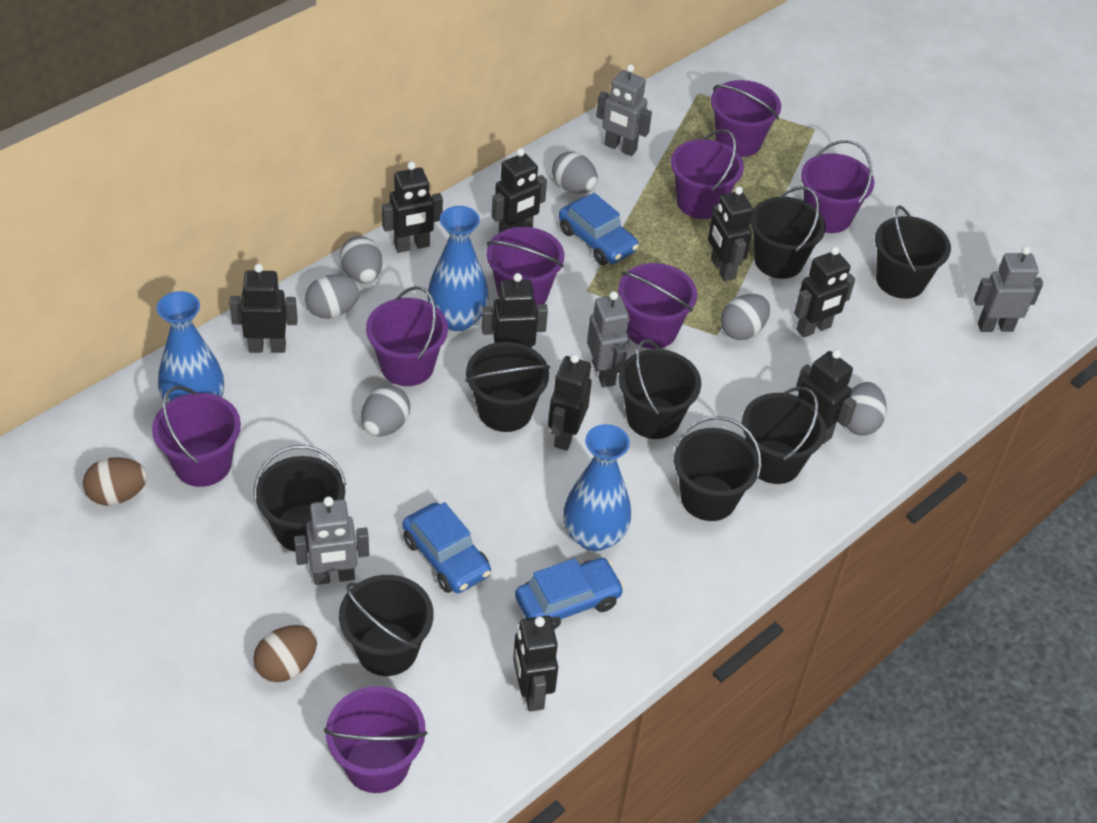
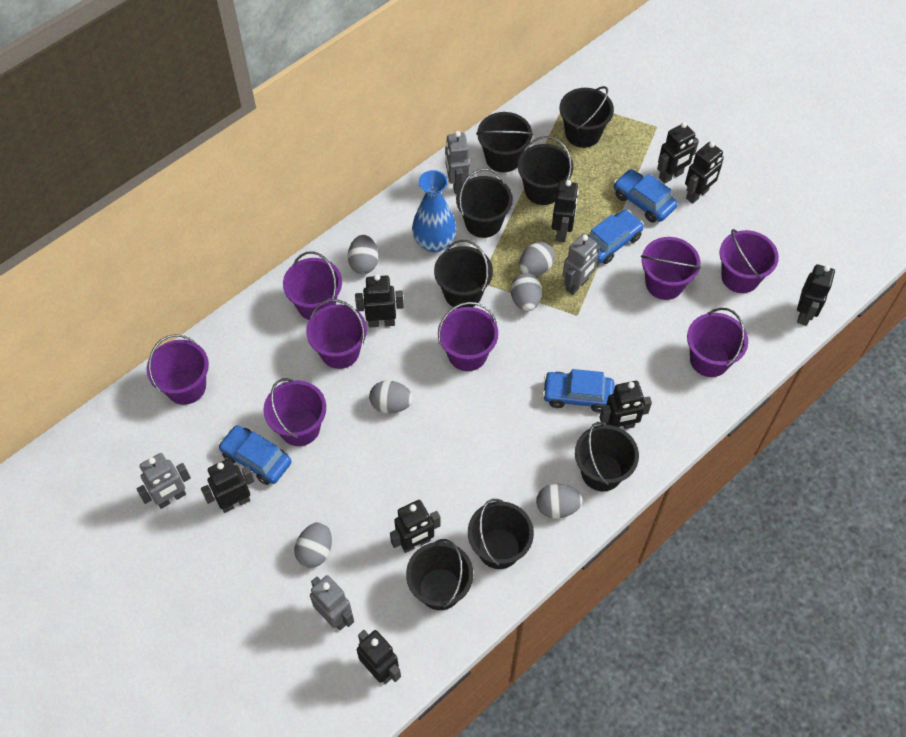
blue car: 3 -> 4
blue vase: 3 -> 1
brown egg: 2 -> 0

